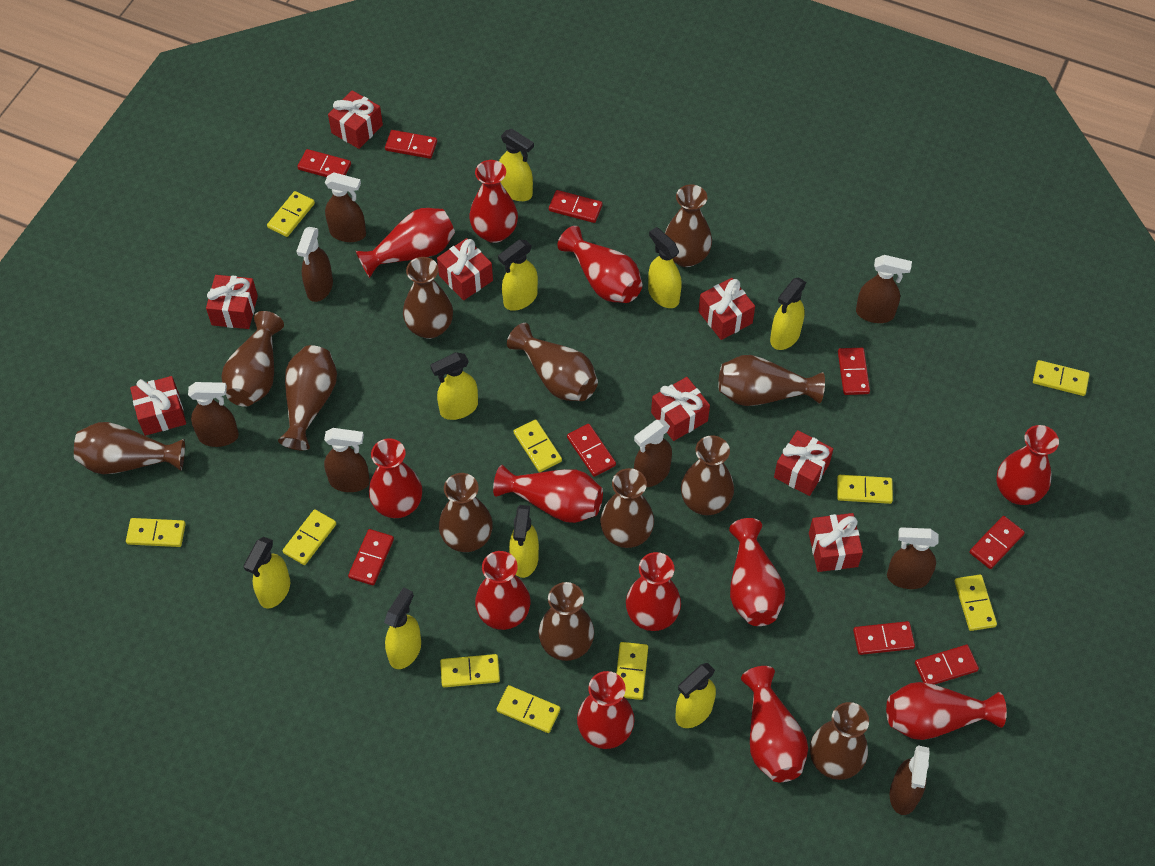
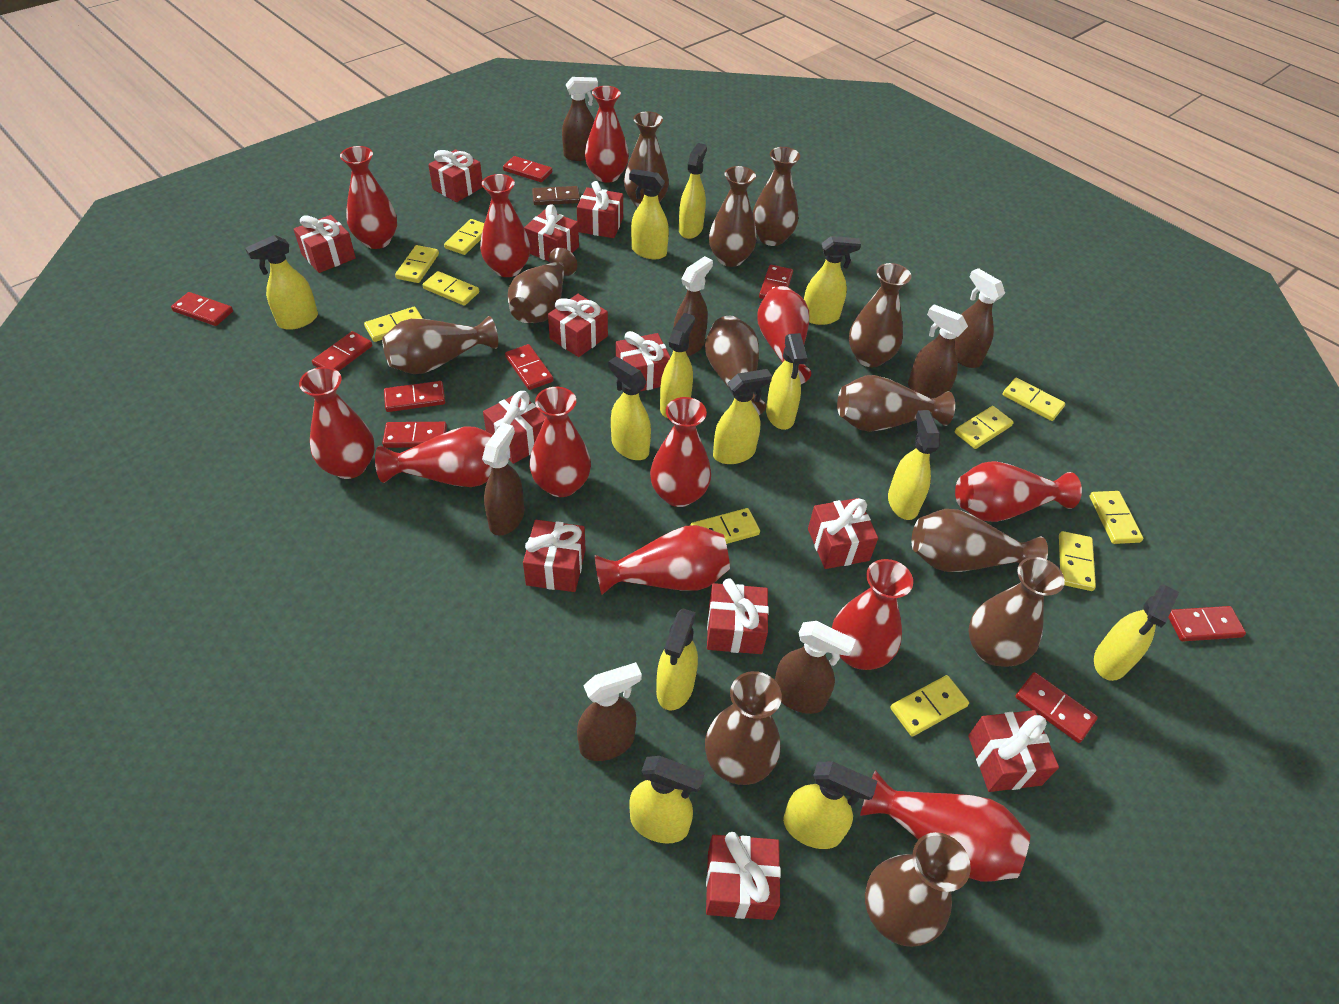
brown domino: 0 -> 1
brown spray bottle: 8 -> 7
red gift: 8 -> 12
yellow spray bottle: 9 -> 13

